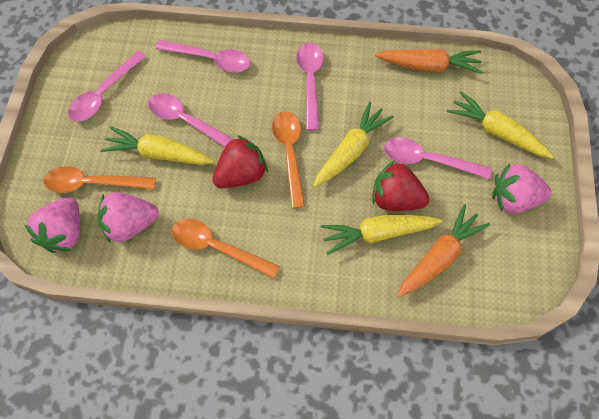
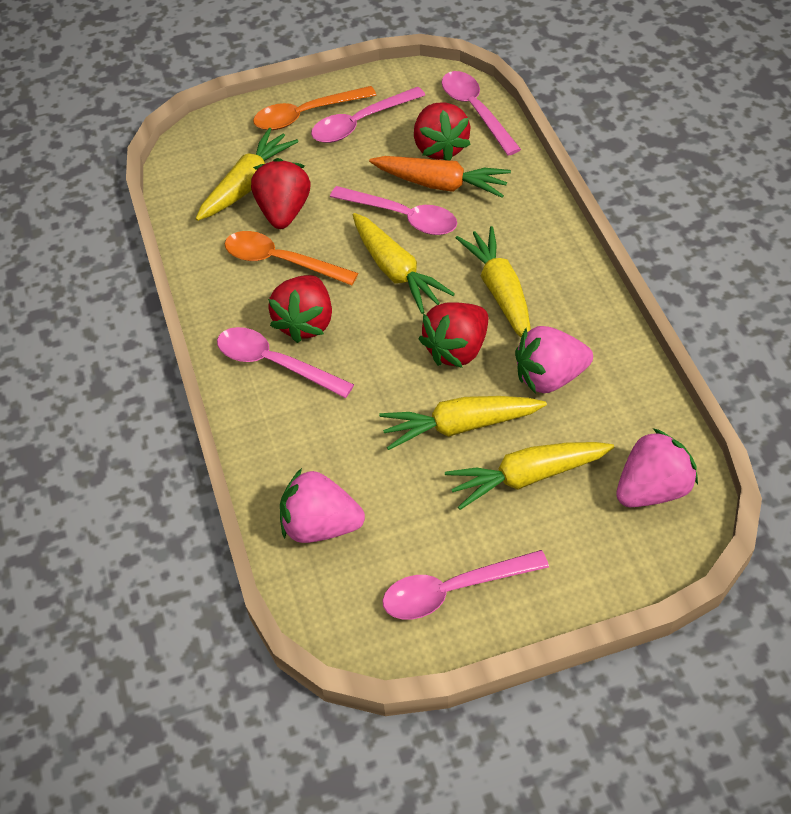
orange carrot: 2 -> 1
orange spoon: 3 -> 2
red strawberry: 2 -> 4
yellow carrot: 4 -> 5

